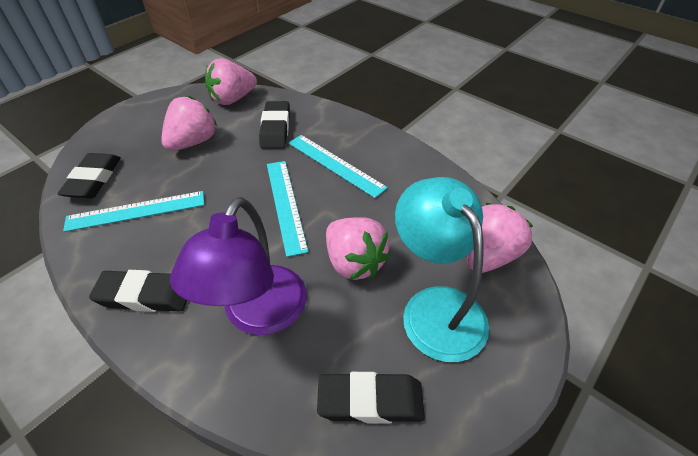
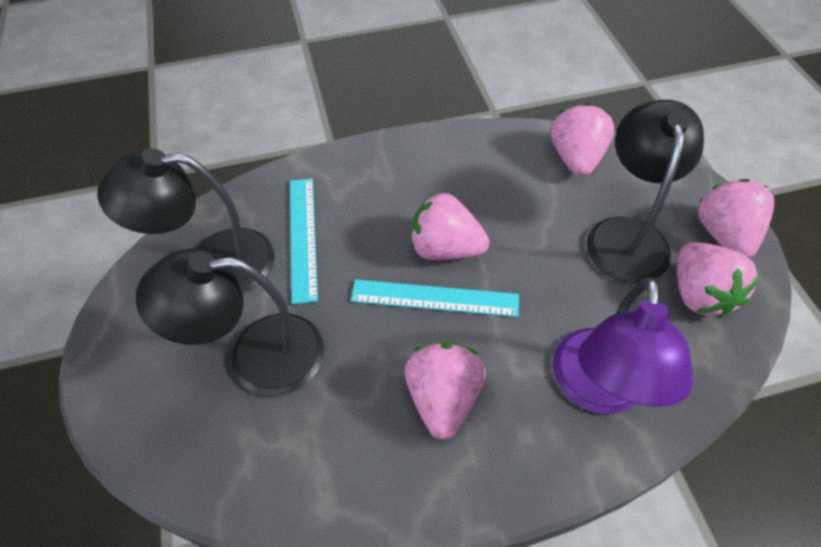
black eraser: 4 -> 0
black lamp: 0 -> 3
pink strawberry: 4 -> 5
turquoise lamp: 1 -> 0
turquoise ruler: 3 -> 2

